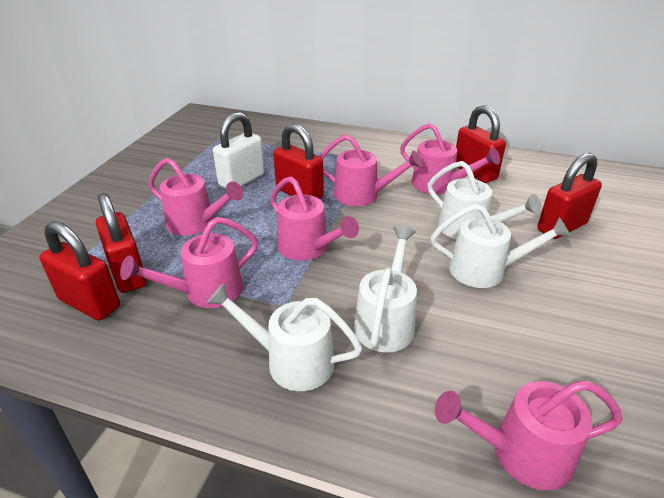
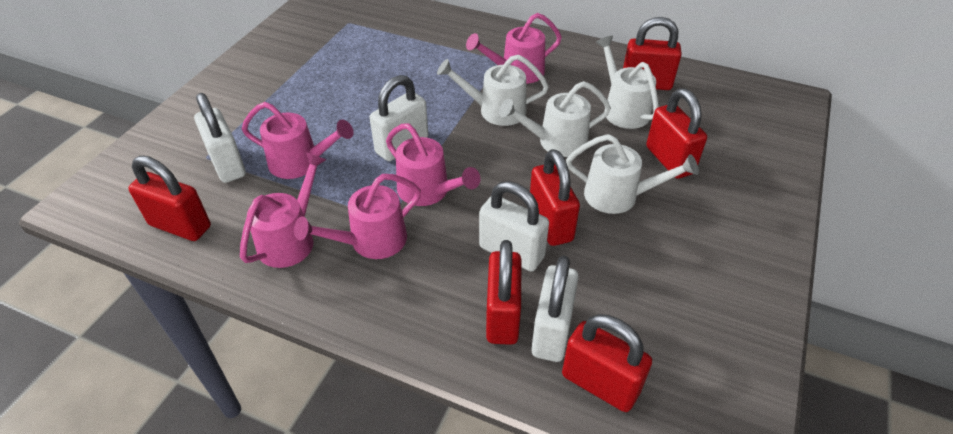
pink watering can: 6 -> 5
red padlock: 5 -> 6
white padlock: 1 -> 4

